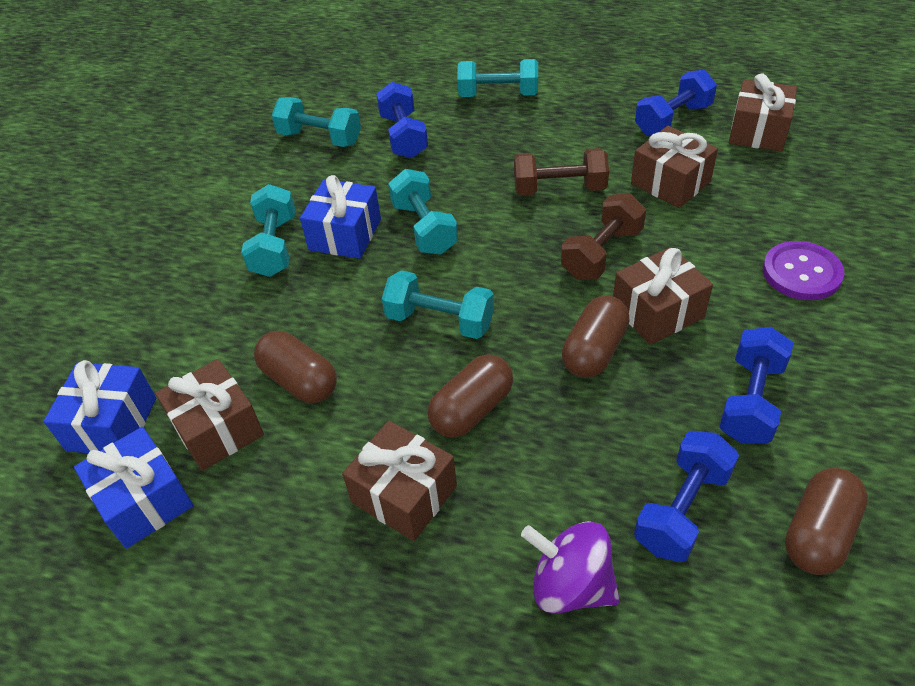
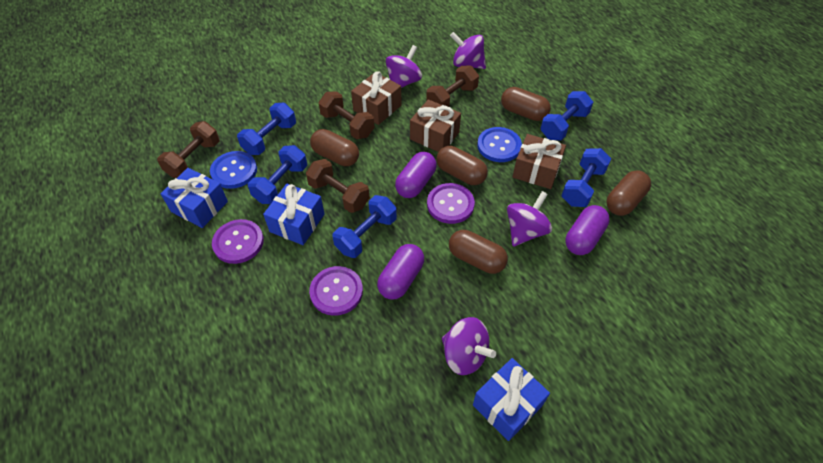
blue button: 0 -> 2
blue dumbbell: 4 -> 5
brown capsule: 4 -> 5
brown dumbbell: 2 -> 4
brown gift: 5 -> 3
purple button: 1 -> 3
purple capsule: 0 -> 3
purple spinning top: 1 -> 4
turquoise dumbbell: 5 -> 0

